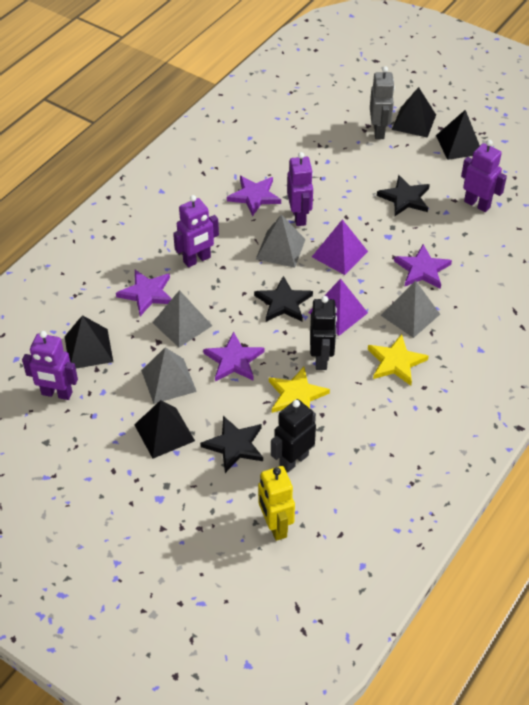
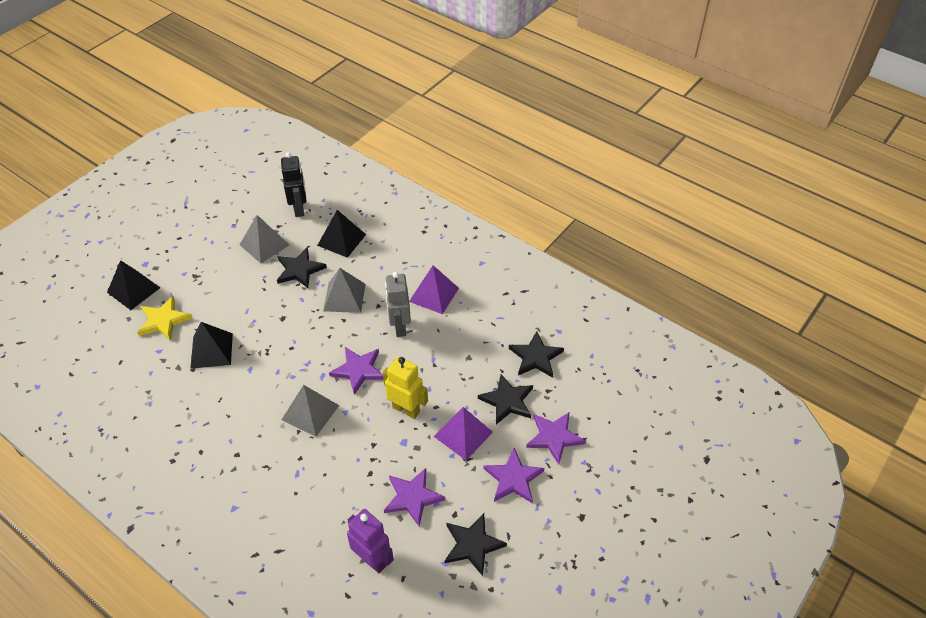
black pyramid: 4 -> 3
black robot: 2 -> 1
black star: 3 -> 4
grey pyramid: 4 -> 3
purple robot: 4 -> 1
yellow star: 2 -> 1

